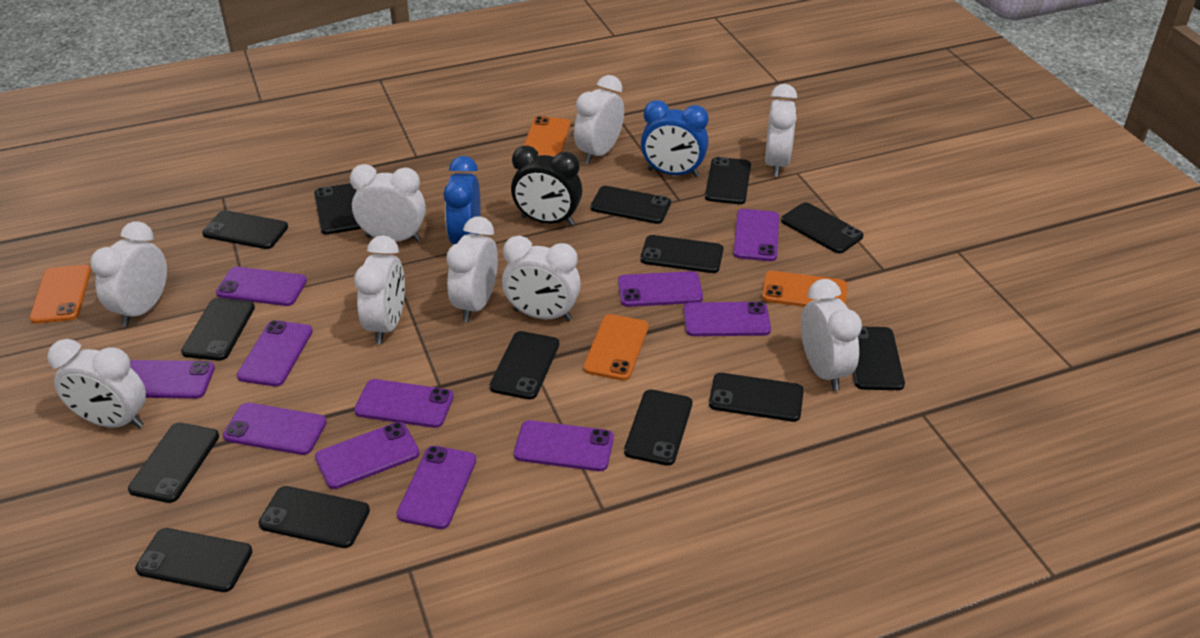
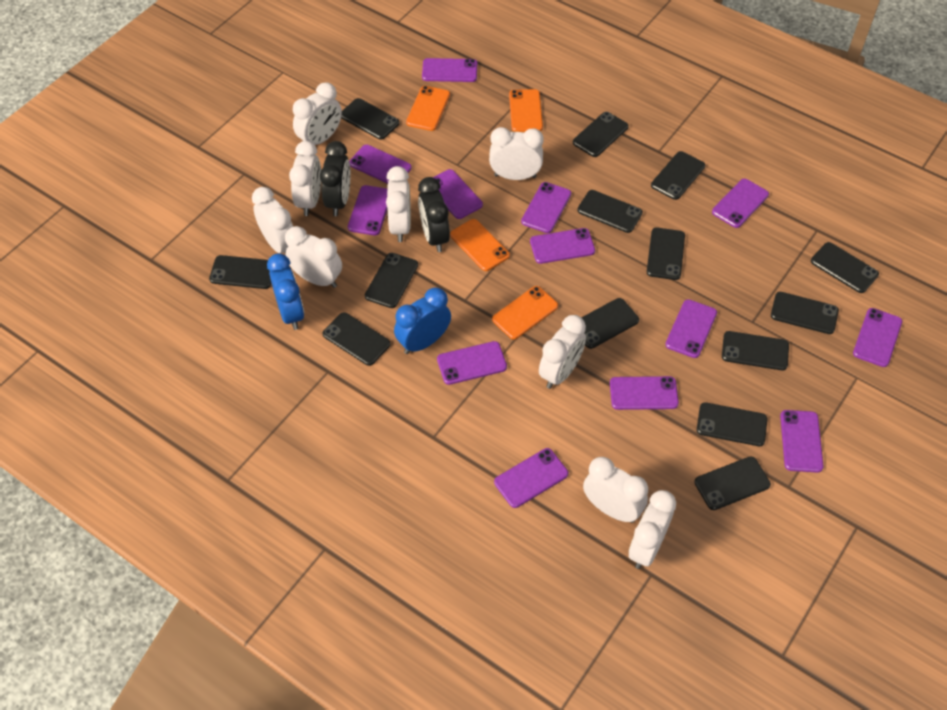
black clock: 1 -> 2
purple phone: 11 -> 13

